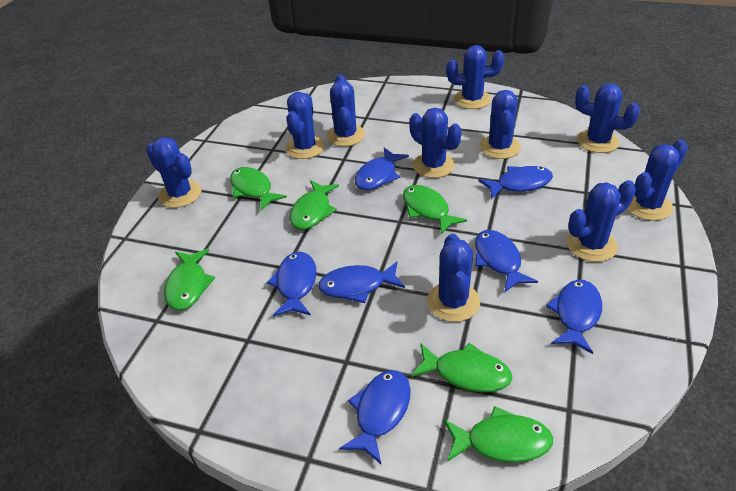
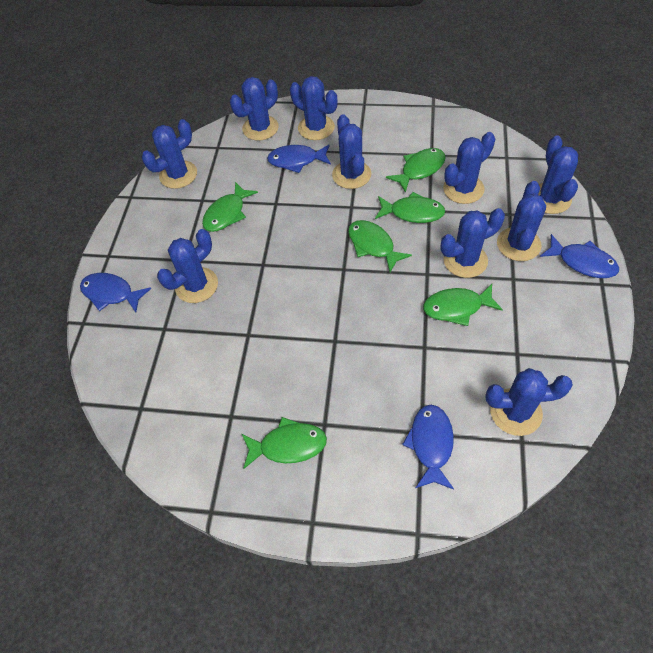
blue fish: 7 -> 4

